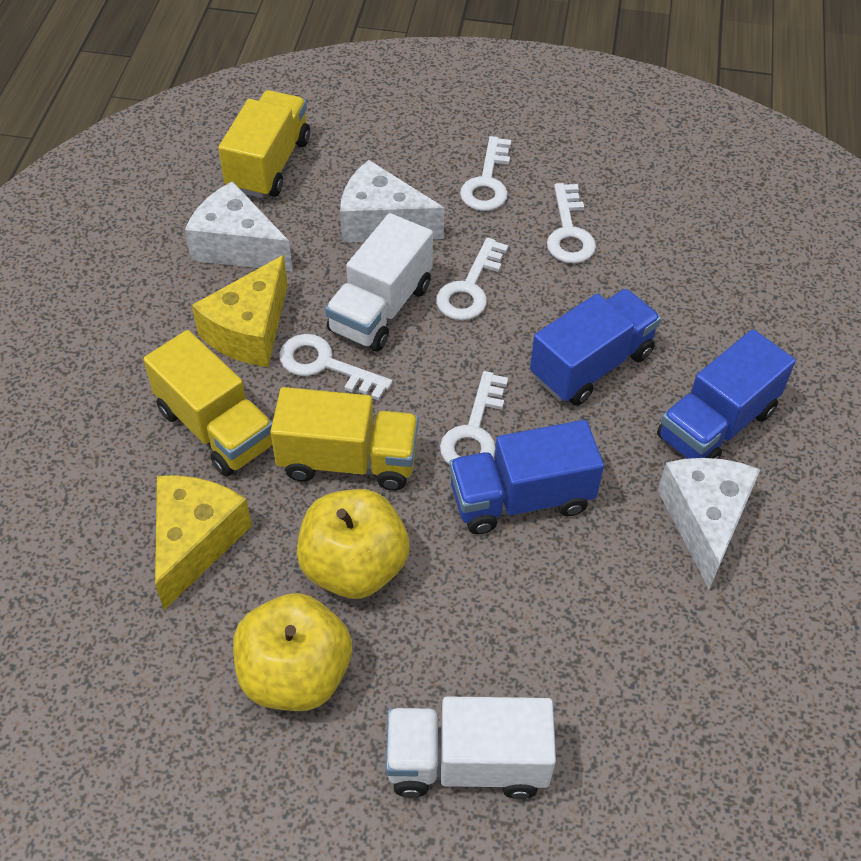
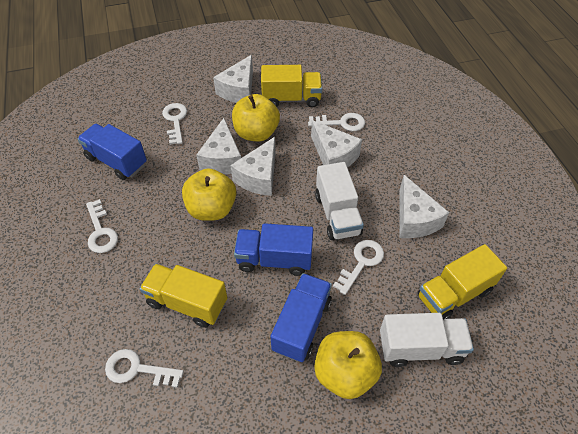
white cheese: 3 -> 5
yellow apple: 2 -> 3
yellow cheese: 2 -> 0

